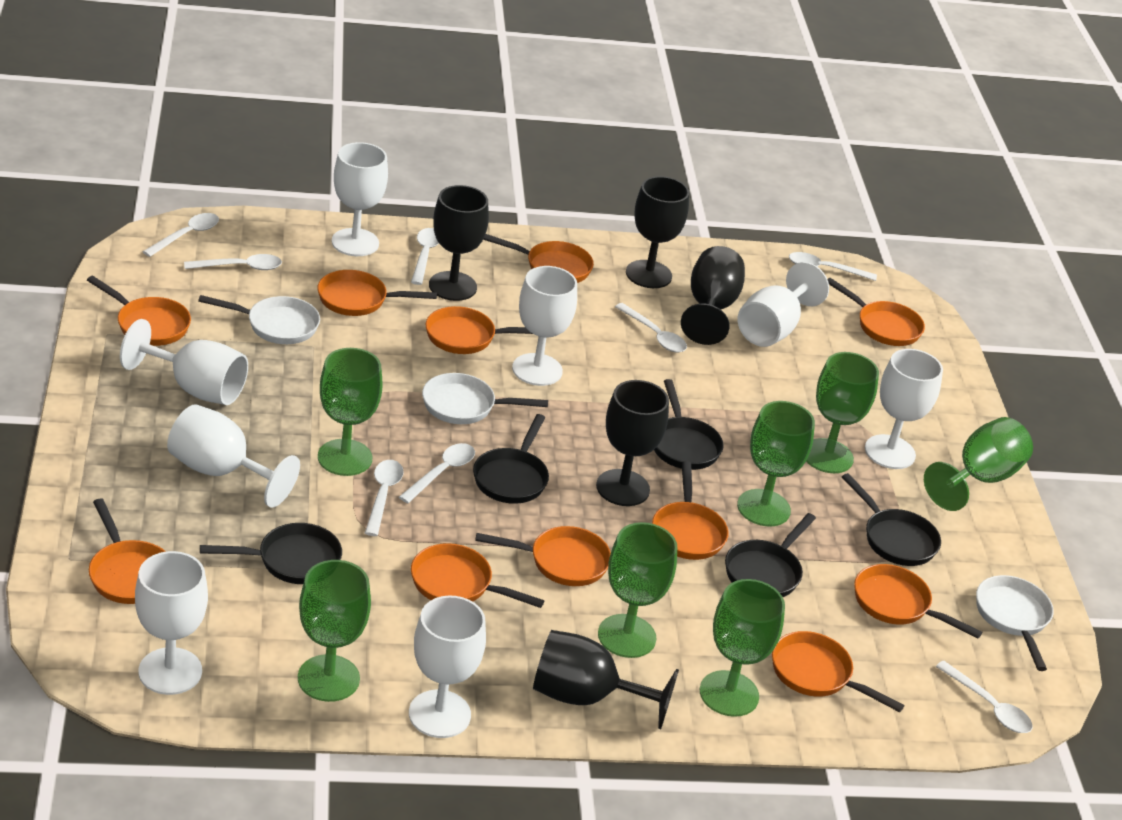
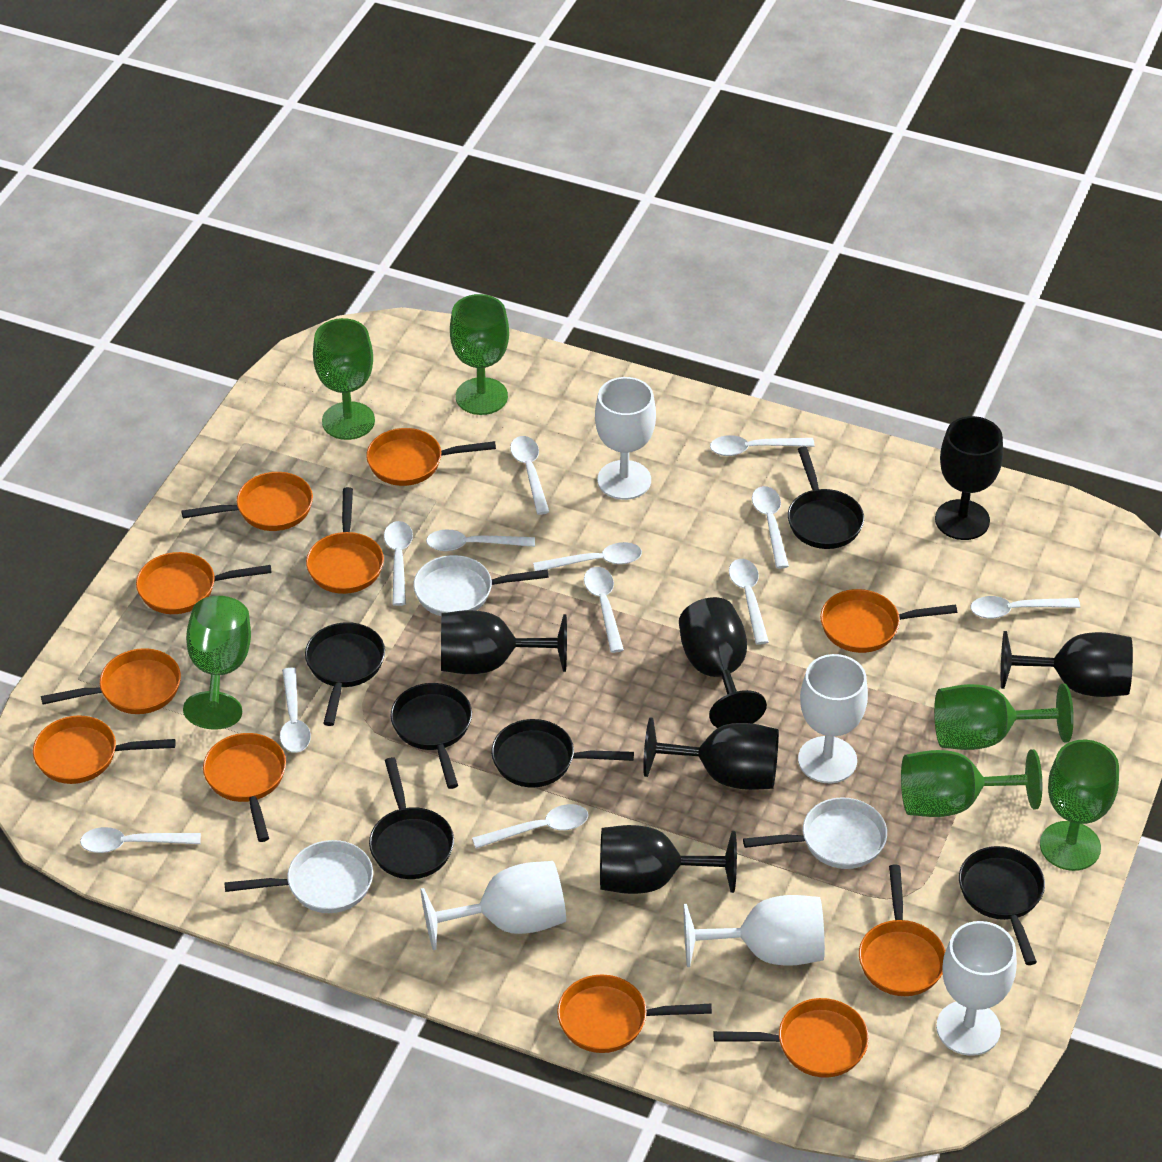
black goblet: 5 -> 6
black pan: 5 -> 6
green goblet: 7 -> 6
white goblet: 8 -> 5
white spoon: 8 -> 12

